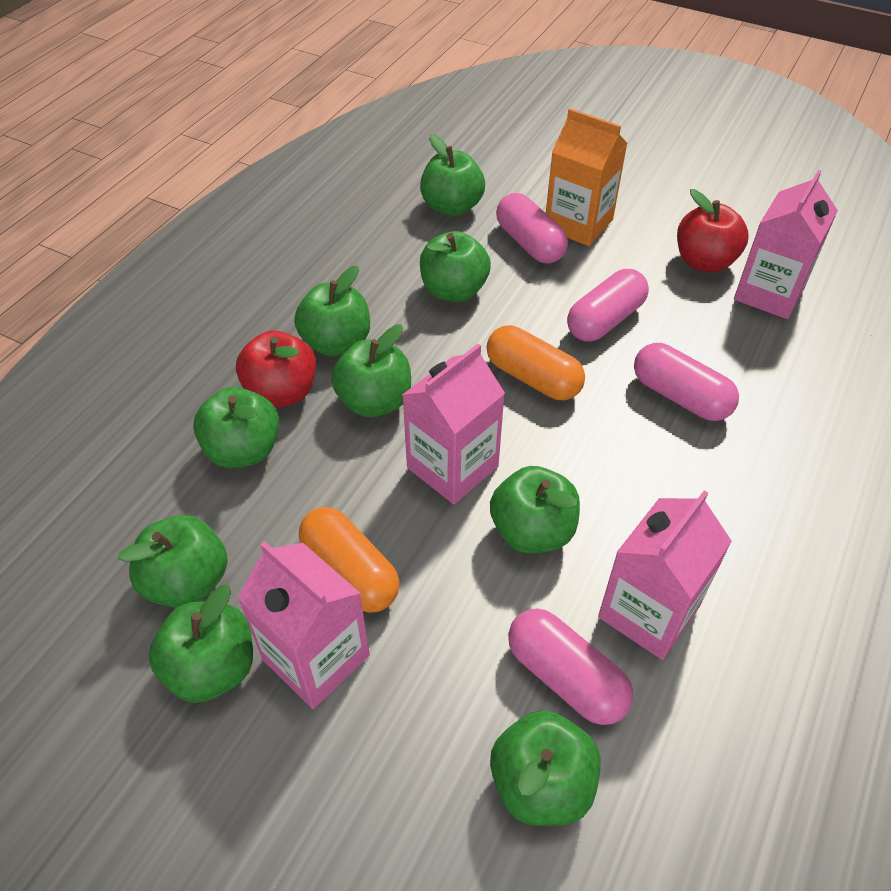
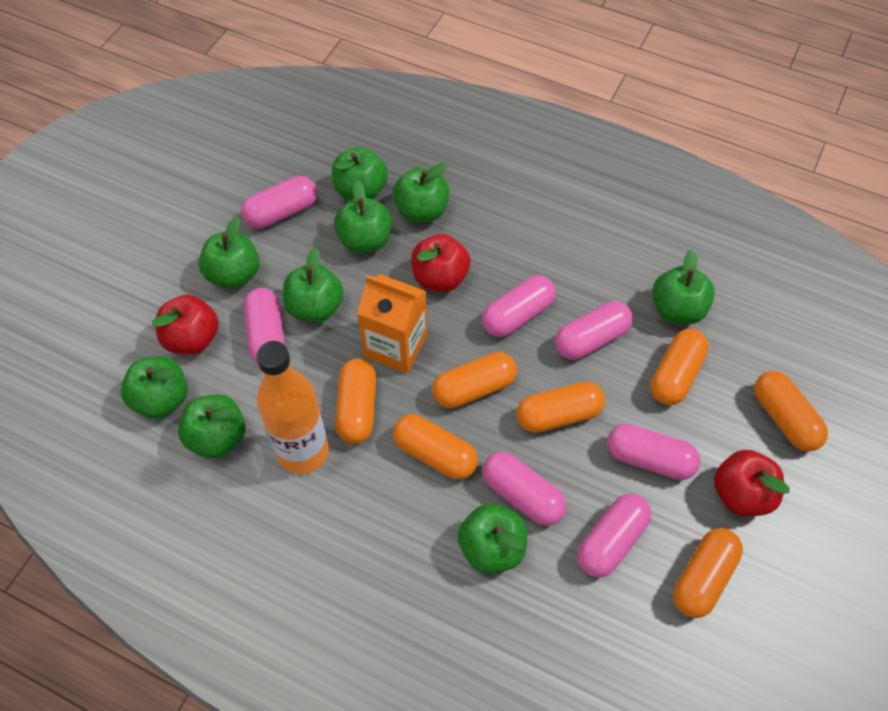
orange bottle: 0 -> 1
orange capsule: 2 -> 7
pink capsule: 4 -> 7
pink carton: 4 -> 0
red apple: 2 -> 3

